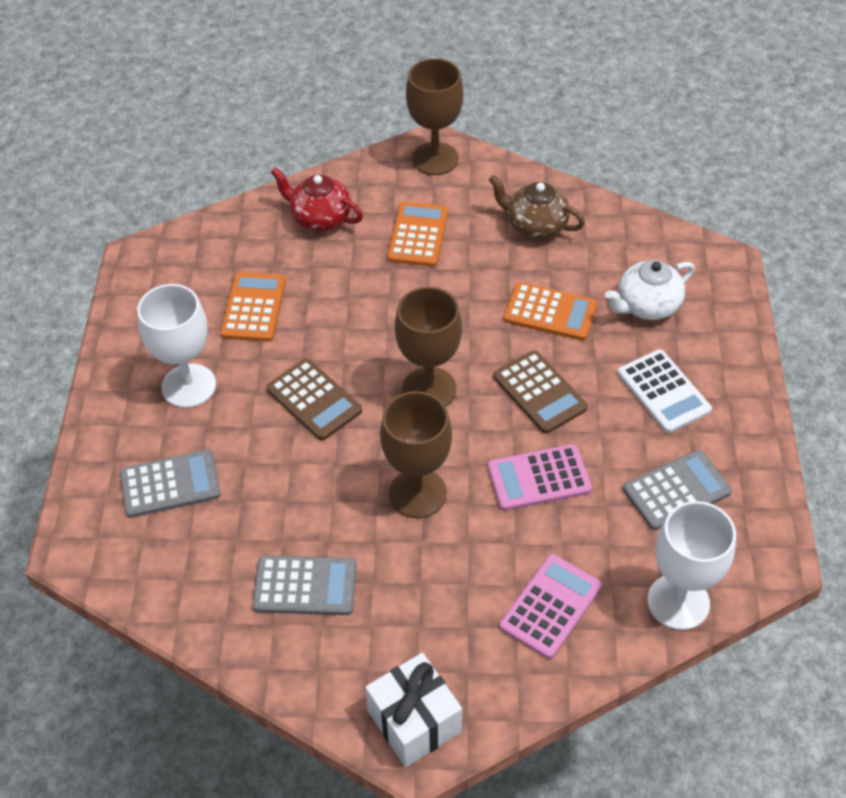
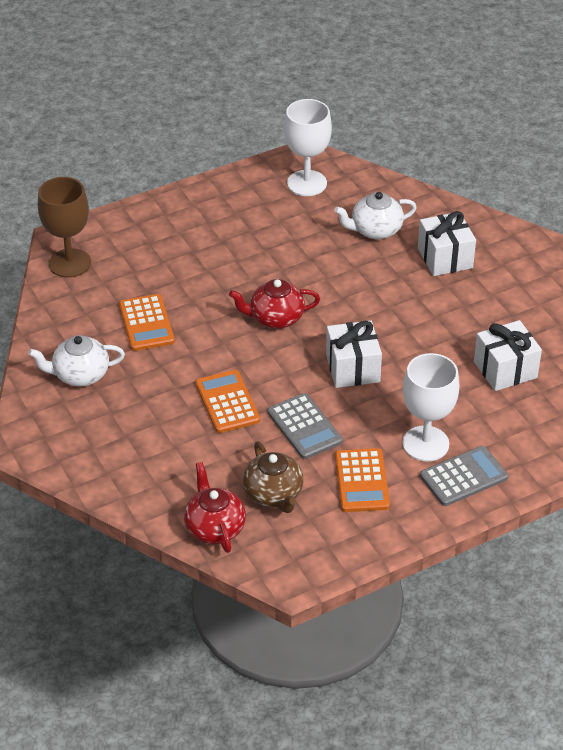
brown calculator: 2 -> 0
brown goblet: 3 -> 1
grey calculator: 3 -> 2
pink calculator: 2 -> 0
red teapot: 1 -> 2
white calculator: 1 -> 0
white gift: 1 -> 3
white teapot: 1 -> 2

